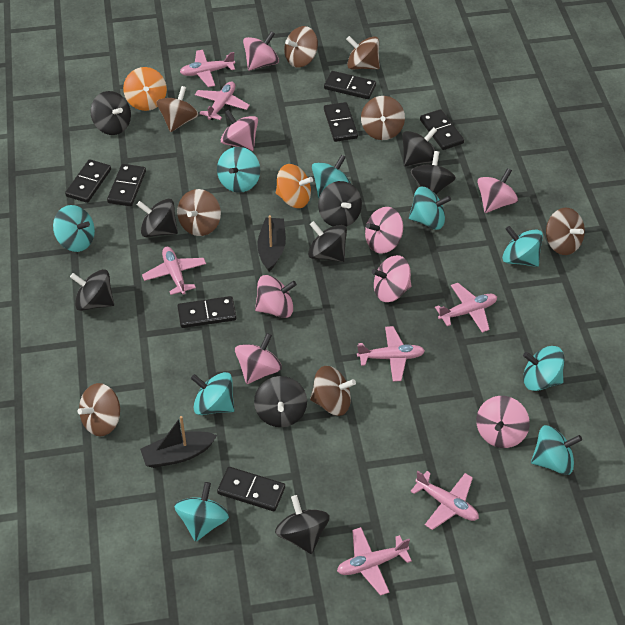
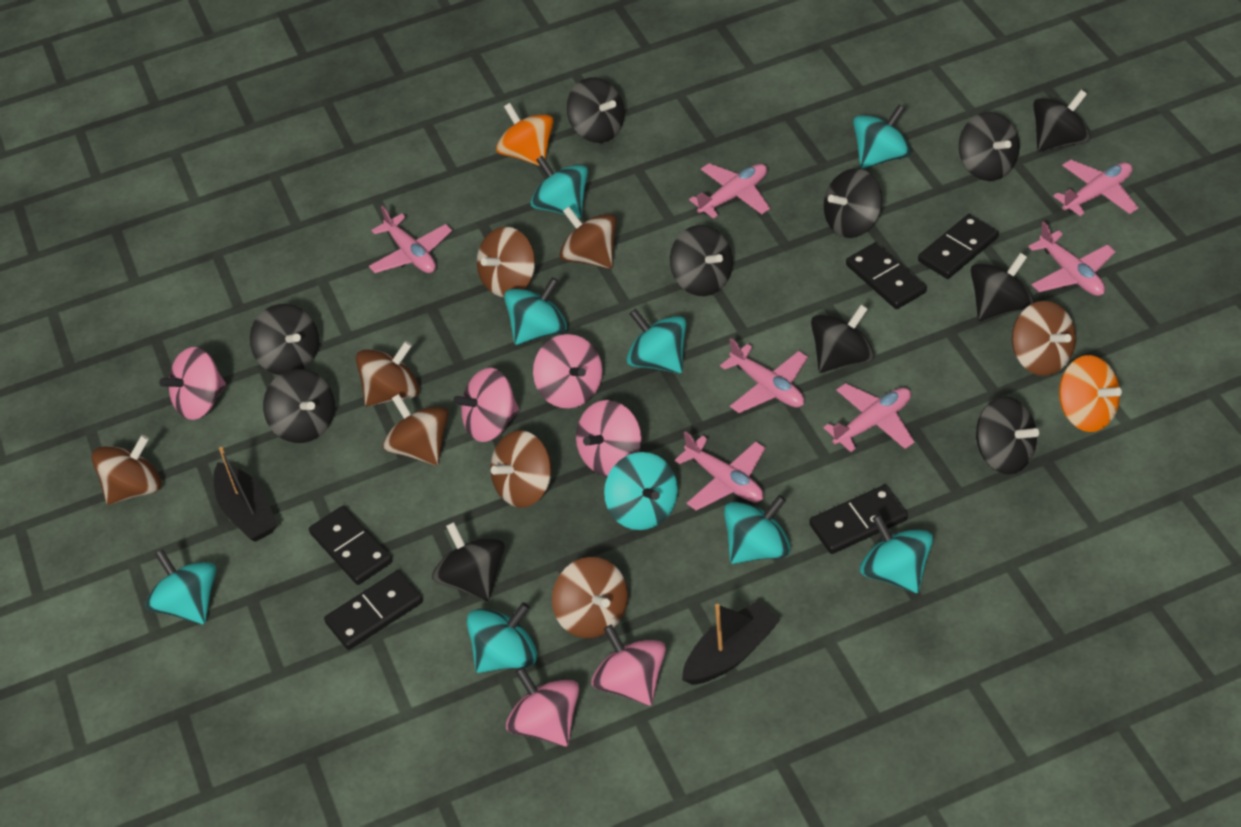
black domino: 7 -> 5
black spinning top: 9 -> 11
pink spinning top: 8 -> 6

